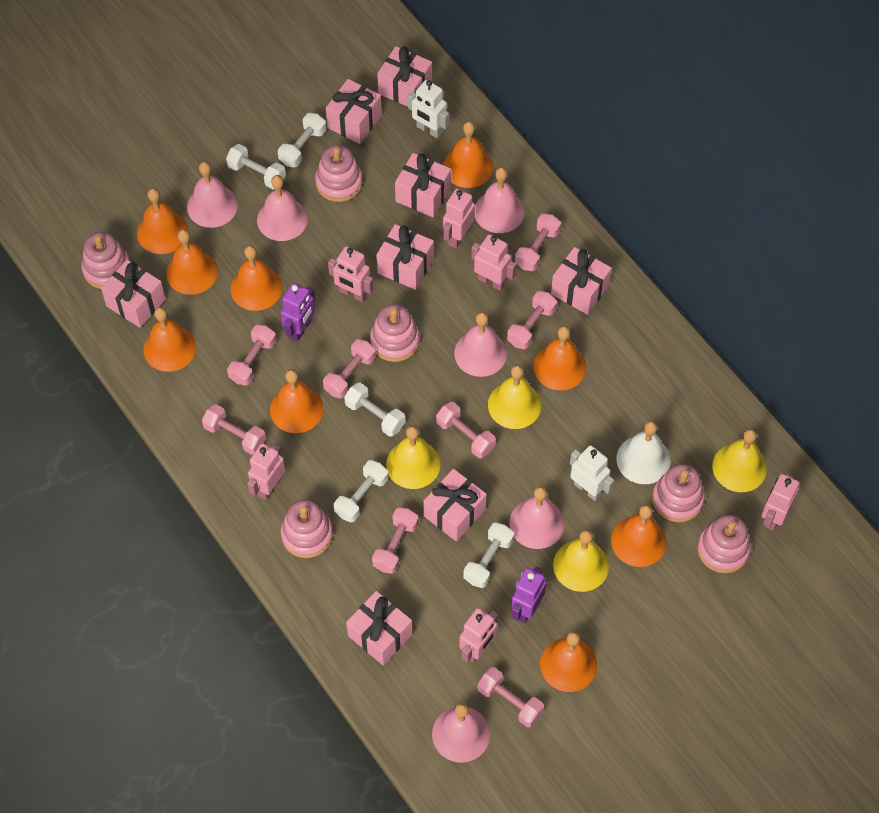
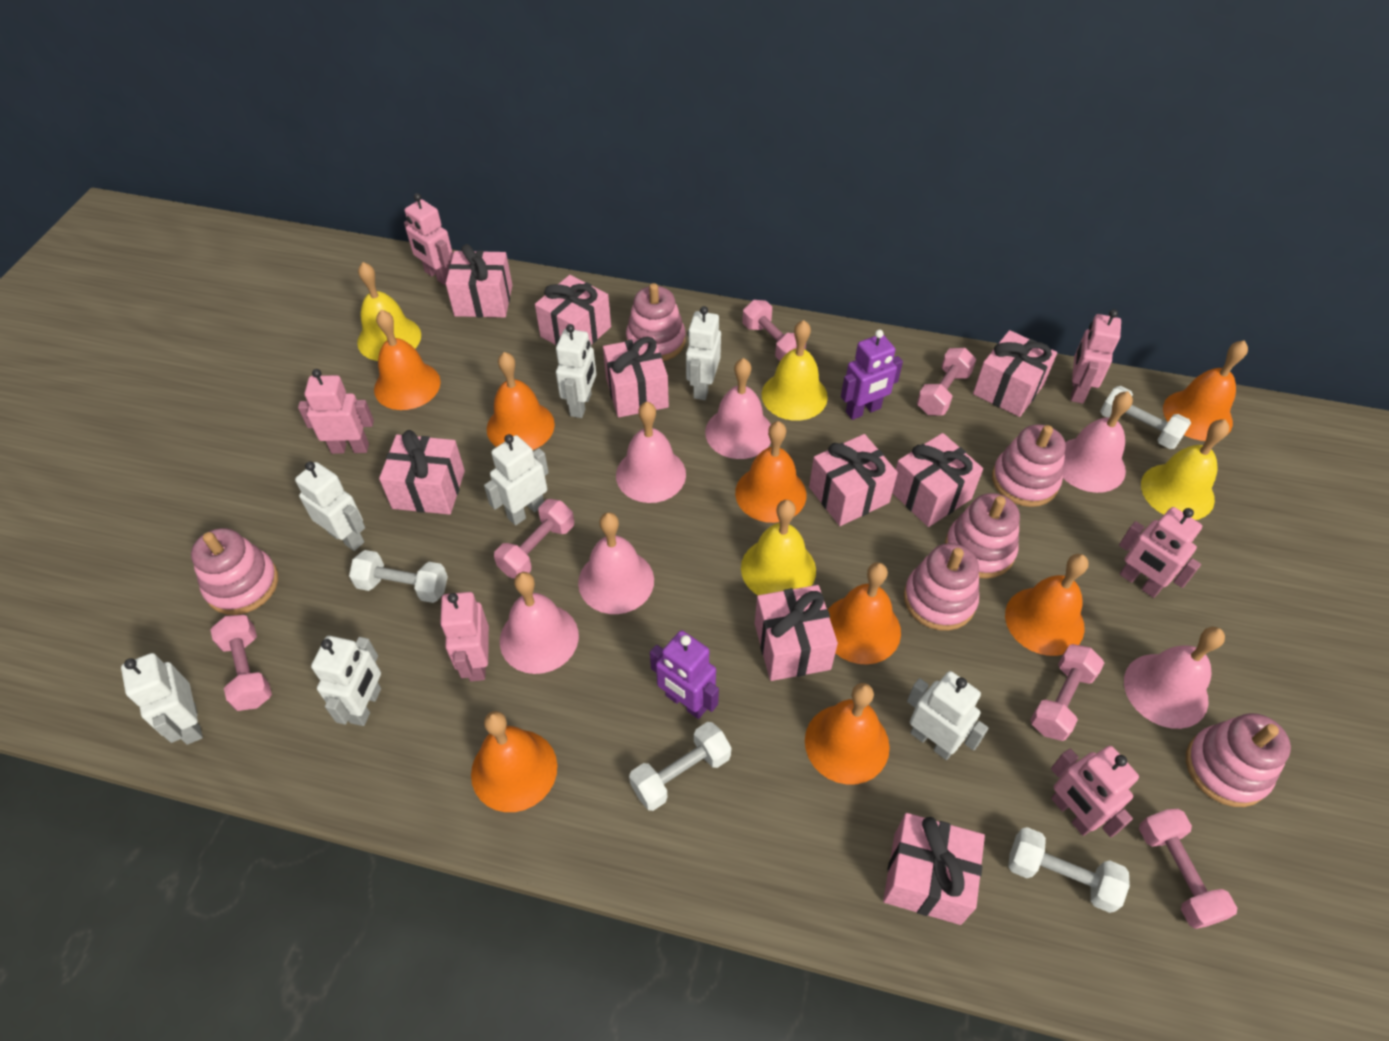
orange bell: 9 -> 8
pink dumbbell: 8 -> 6
pink gift: 8 -> 9
white bell: 1 -> 0
white dumbbell: 5 -> 4
white robot: 2 -> 7

